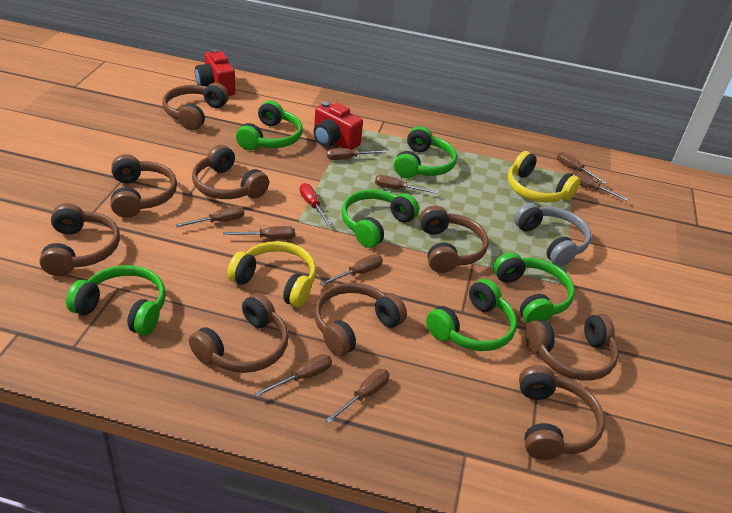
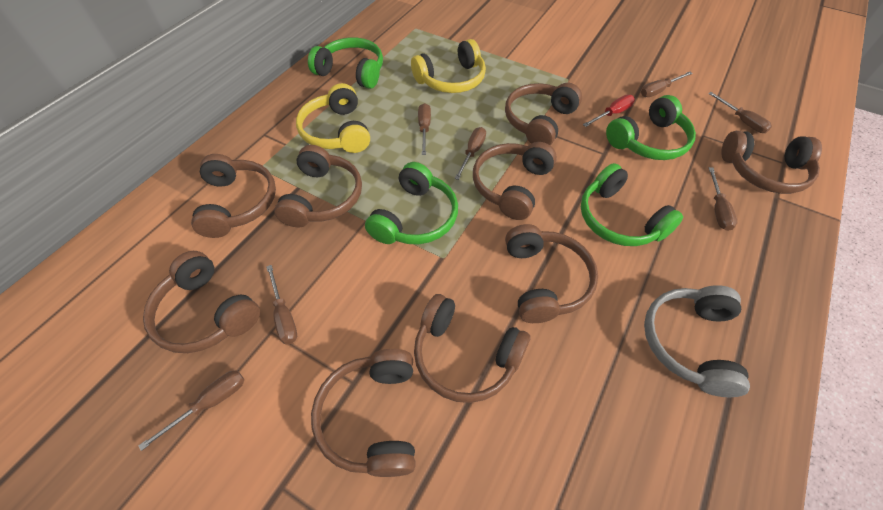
brown screwdriver: 9 -> 7
green headphones: 6 -> 4
red camera: 2 -> 0

